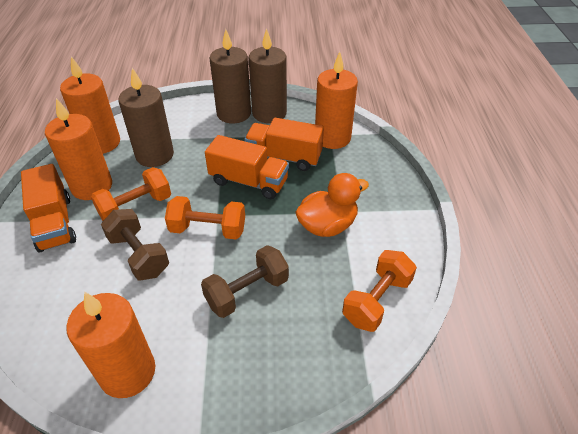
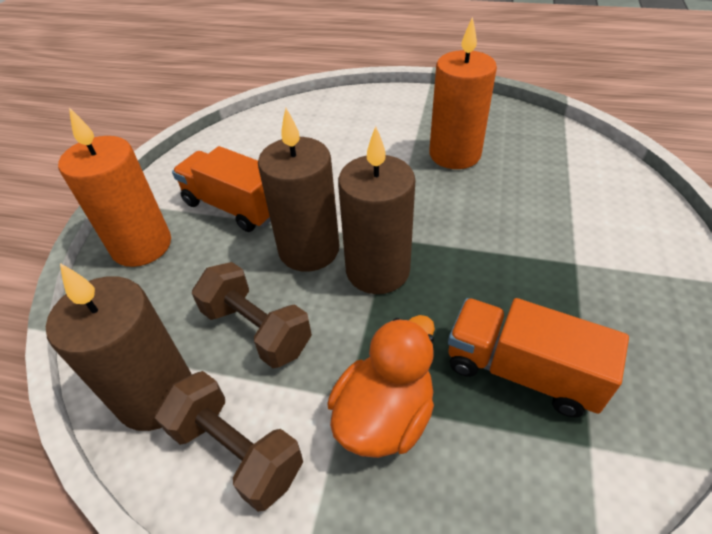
orange candle: 4 -> 2
orange dumbbell: 3 -> 0
orange truck: 3 -> 2

